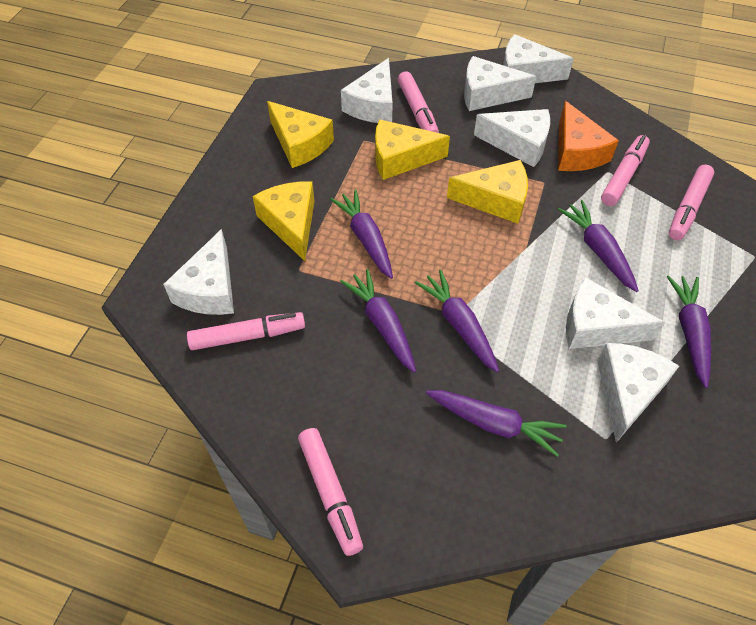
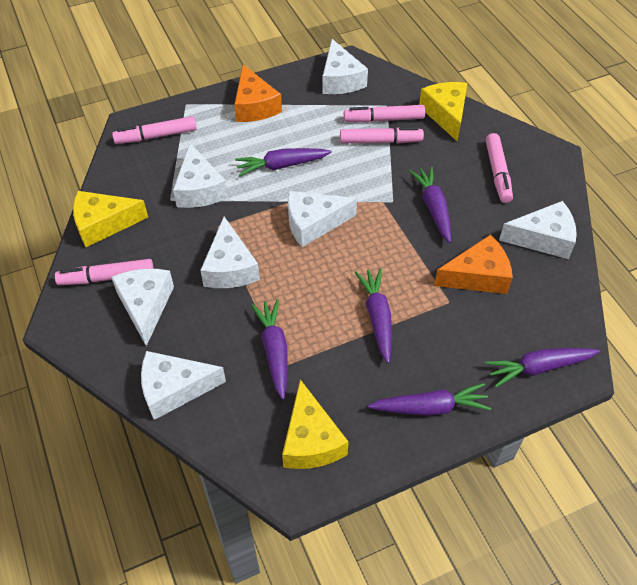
orange cheese: 1 -> 2
yellow cheese: 4 -> 3

